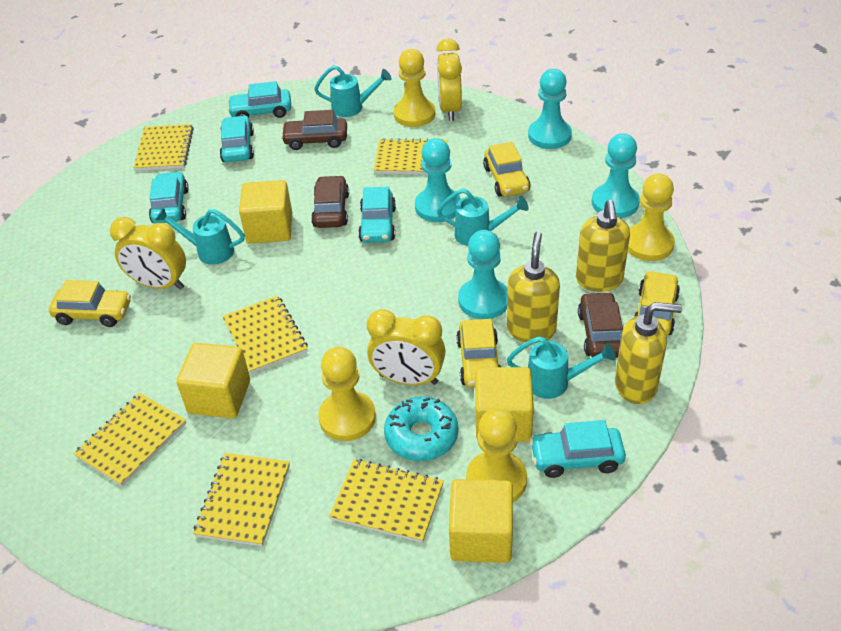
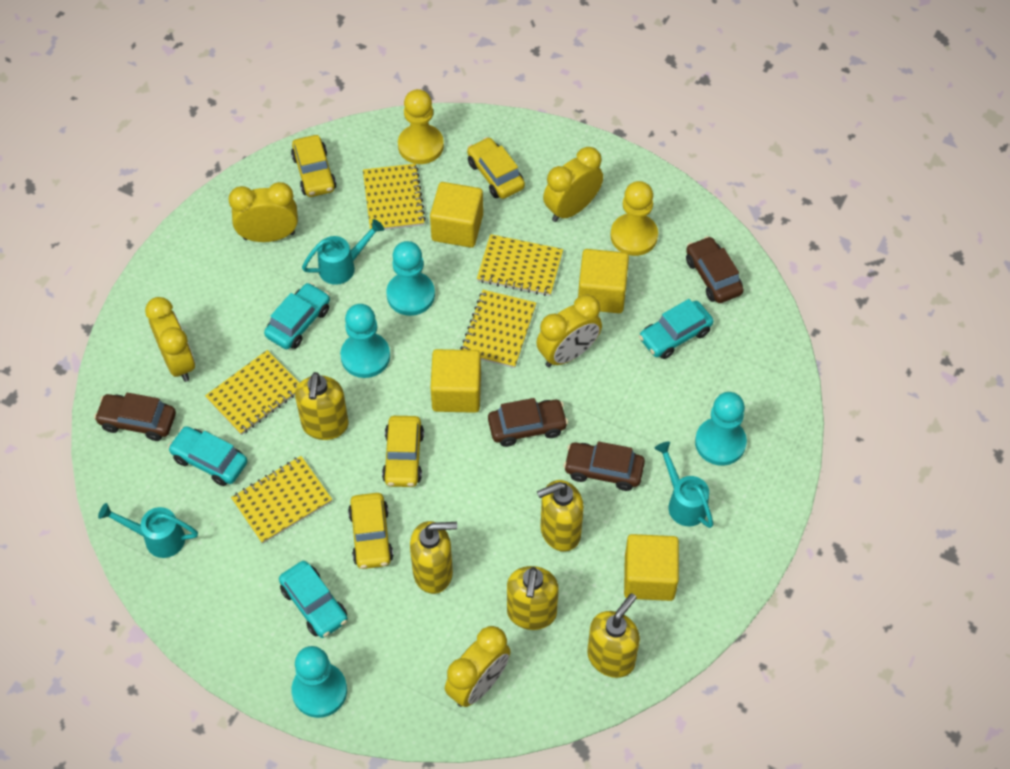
brown car: 3 -> 4
turquoise car: 5 -> 4
turquoise donut: 1 -> 0
turquoise watering can: 4 -> 3
yellow clock: 3 -> 5
yellow notebook: 6 -> 5
yellow pawn: 4 -> 2
yellow soap dispenser: 3 -> 5

